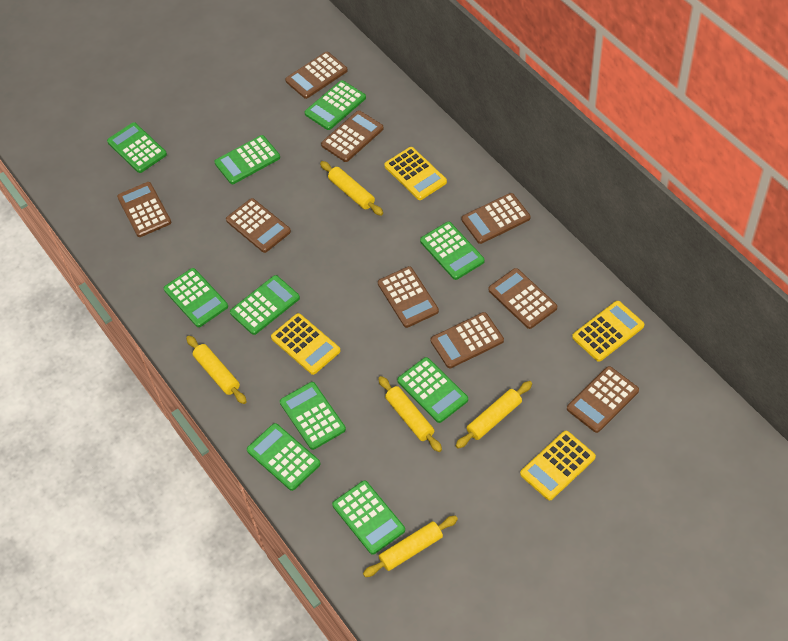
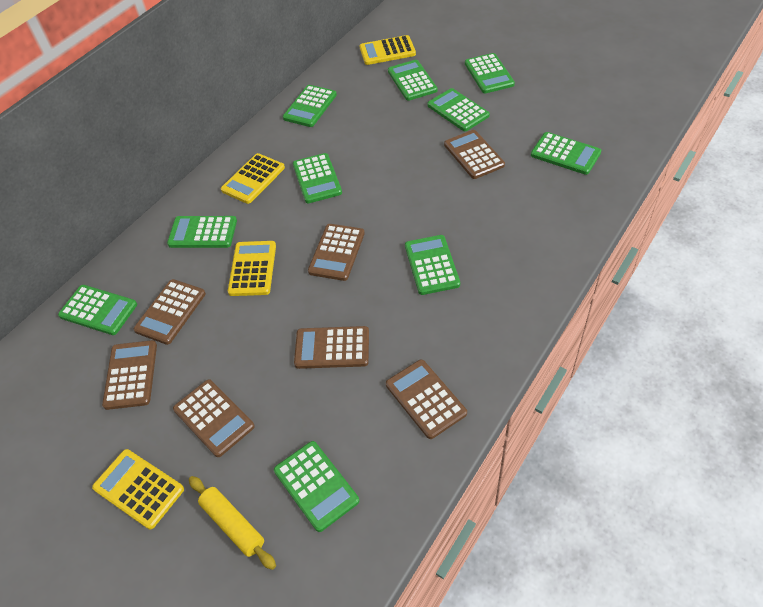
brown calculator: 9 -> 7
yellow rolling pin: 5 -> 1

